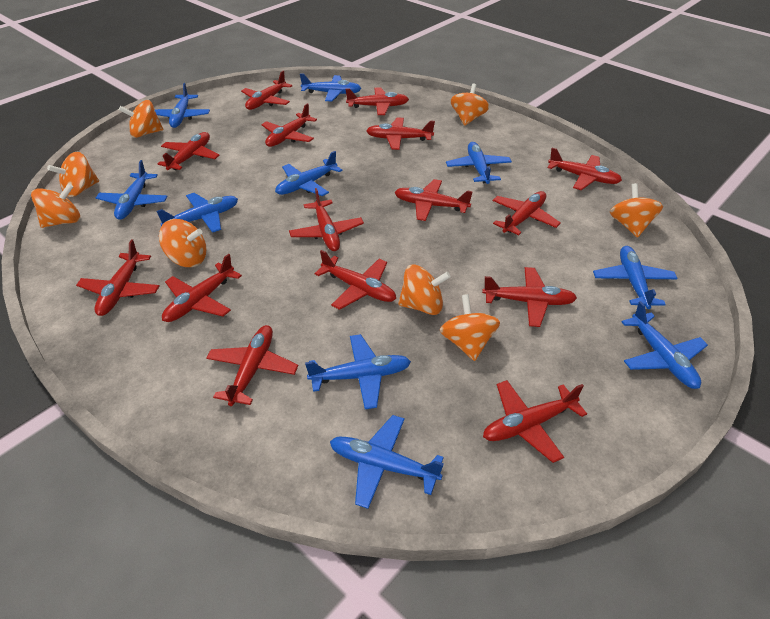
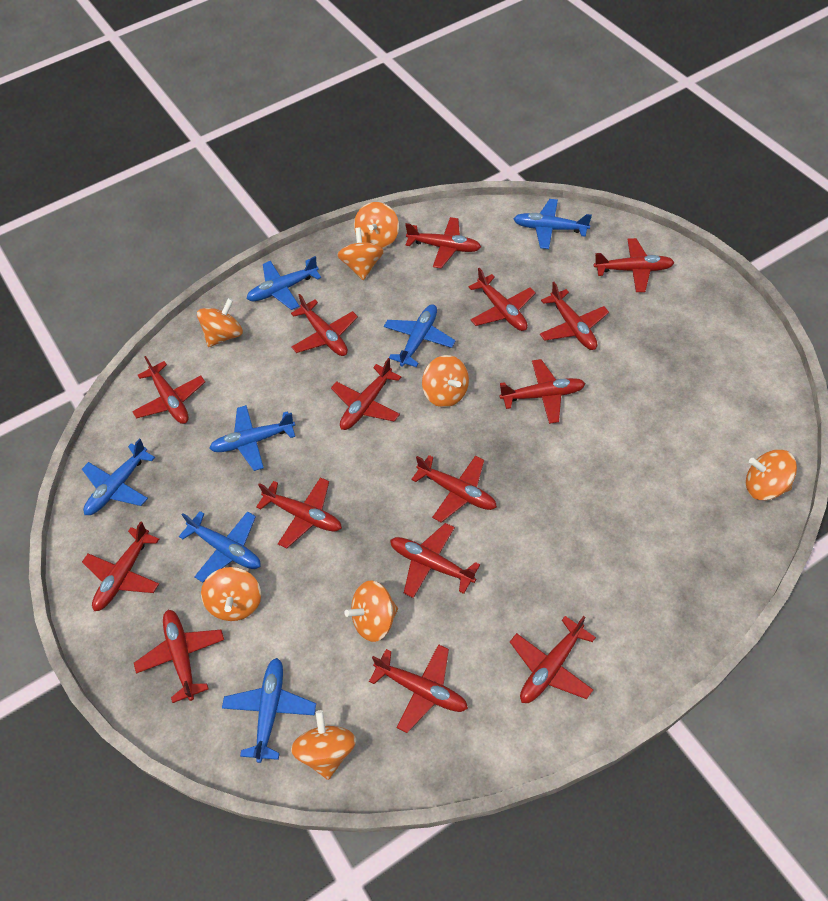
blue plane: 10 -> 7

